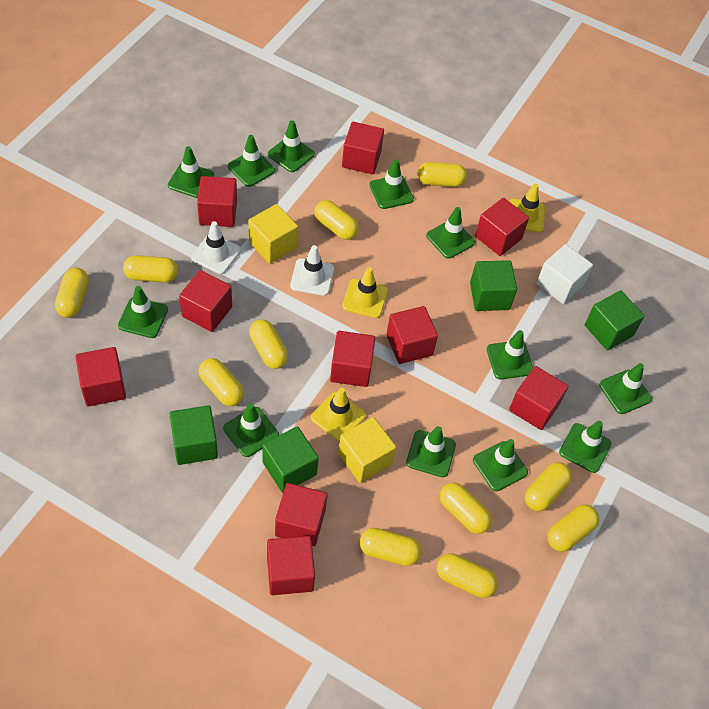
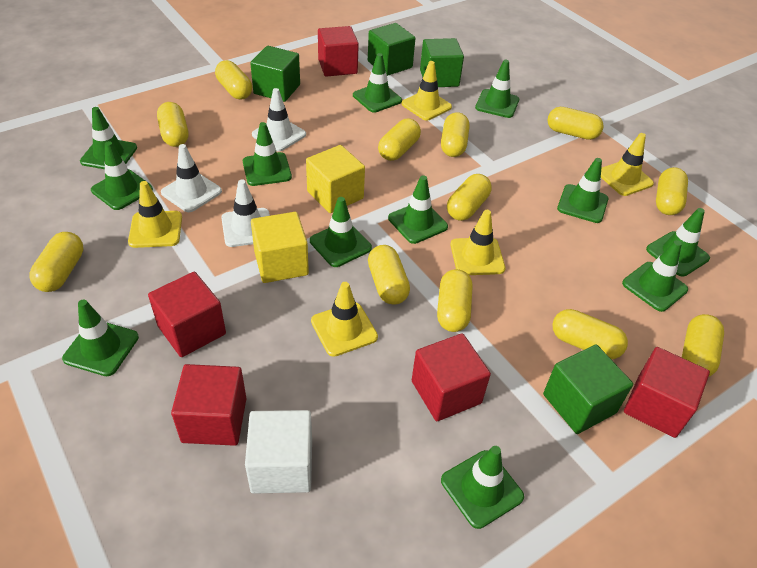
red cube: 10 -> 5
white traffic cone: 2 -> 3
yellow capsule: 11 -> 12
yellow traffic cone: 3 -> 5

